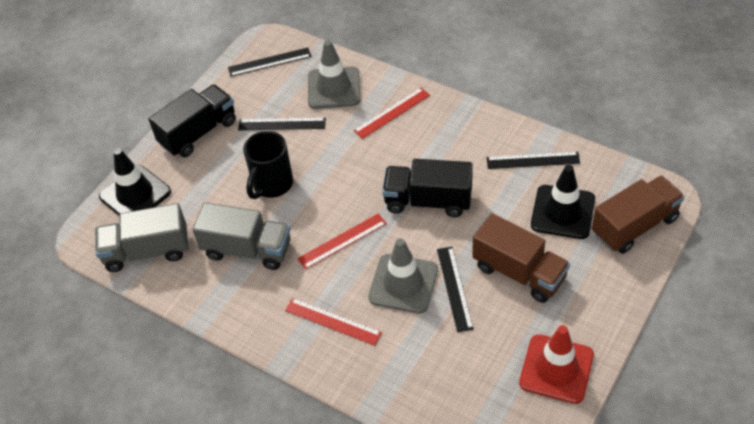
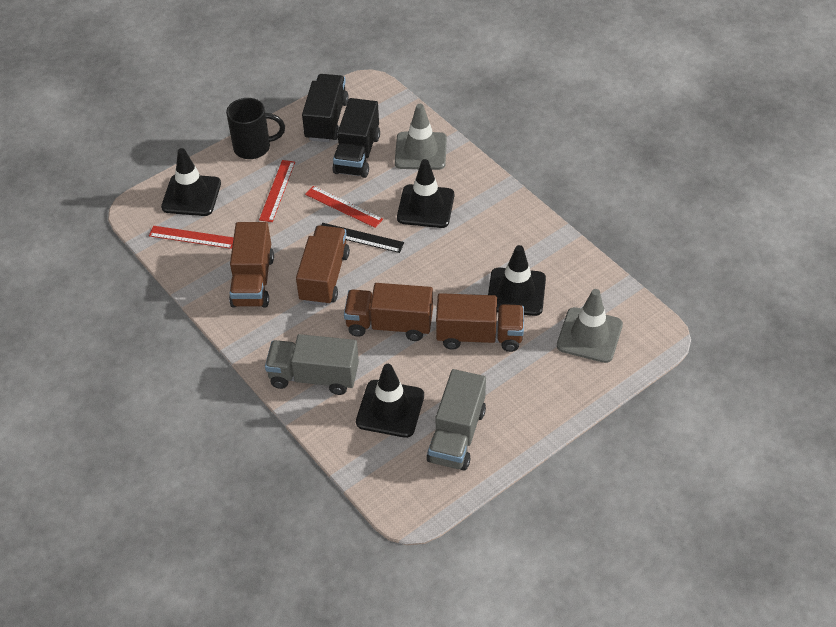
black ruler: 4 -> 1
black traffic cone: 2 -> 4
brown truck: 2 -> 4
red traffic cone: 1 -> 0

